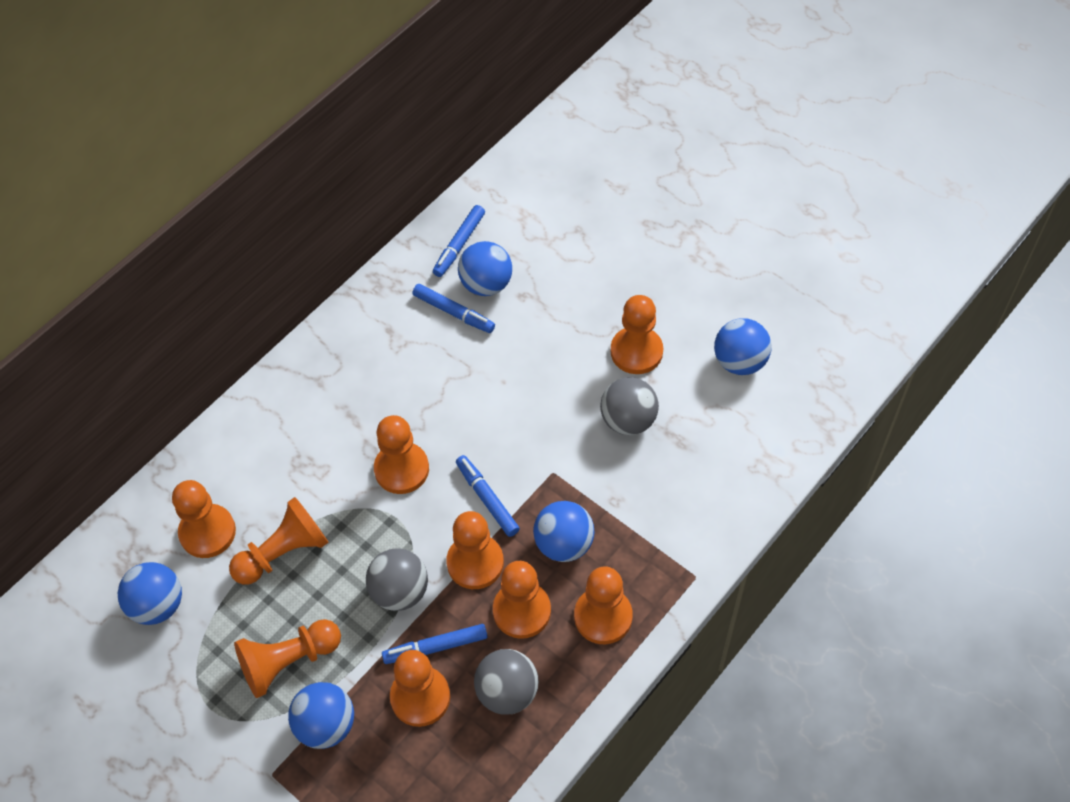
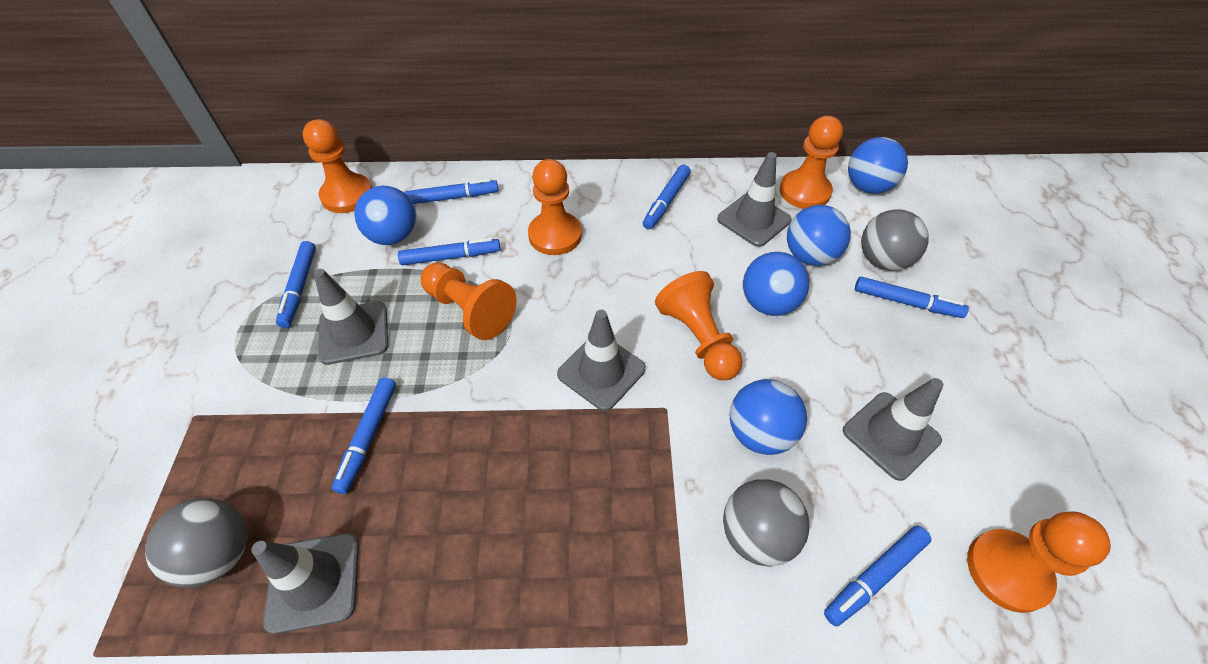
blue marker: 4 -> 7
grey traffic cone: 0 -> 5
orange pawn: 9 -> 6

